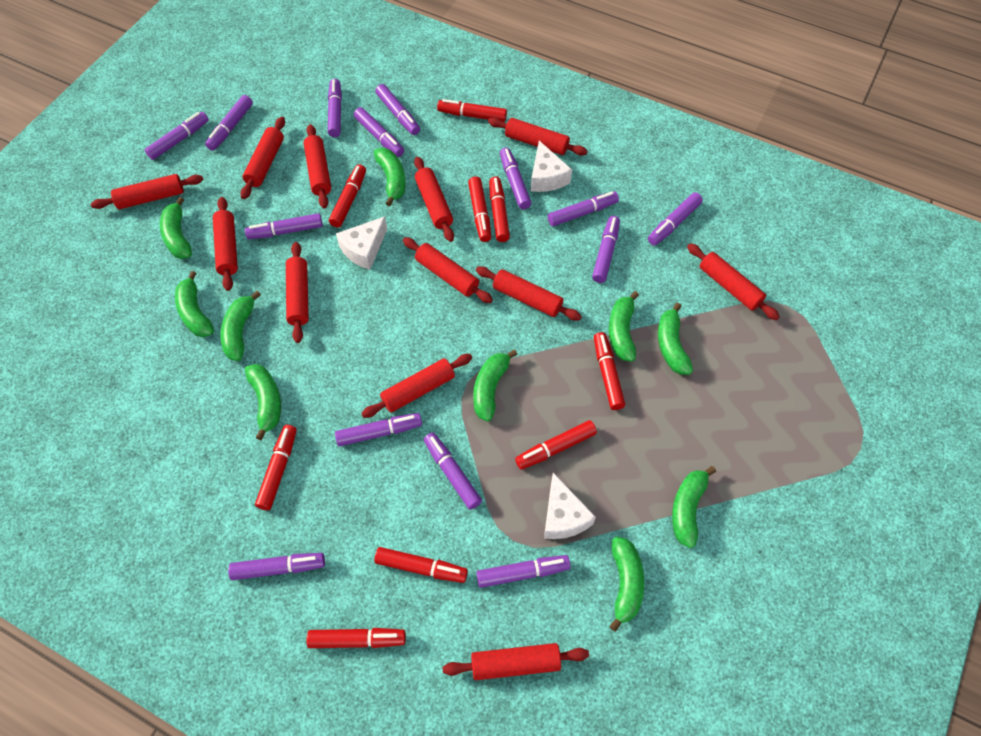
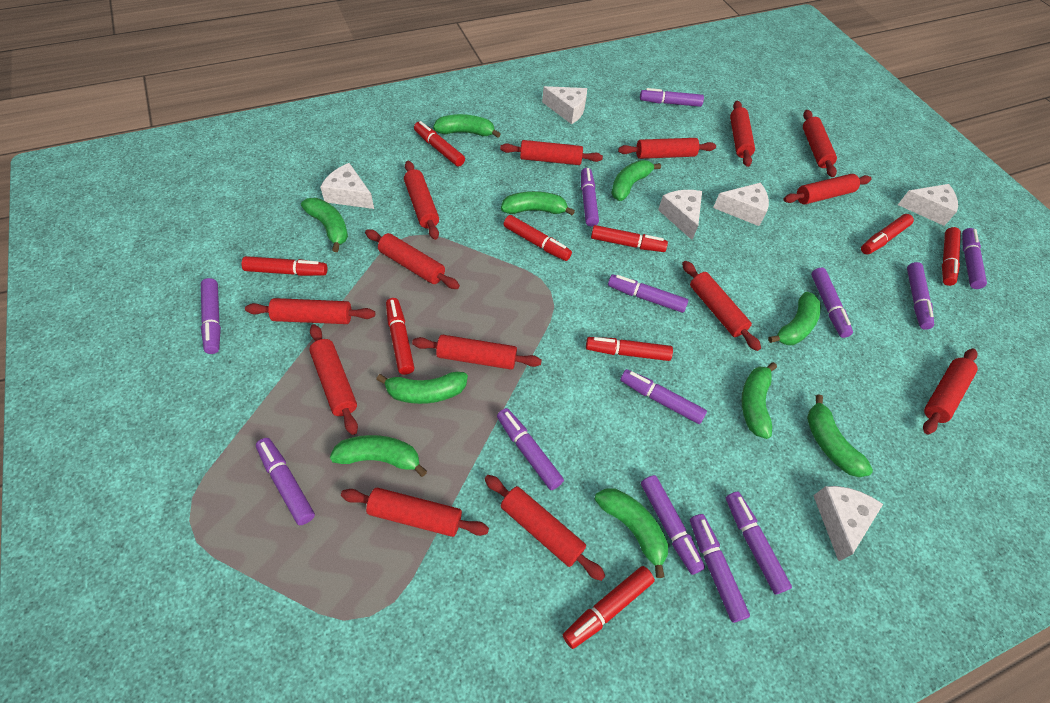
purple marker: 14 -> 13
red rolling pin: 12 -> 14
white cheese: 3 -> 6

